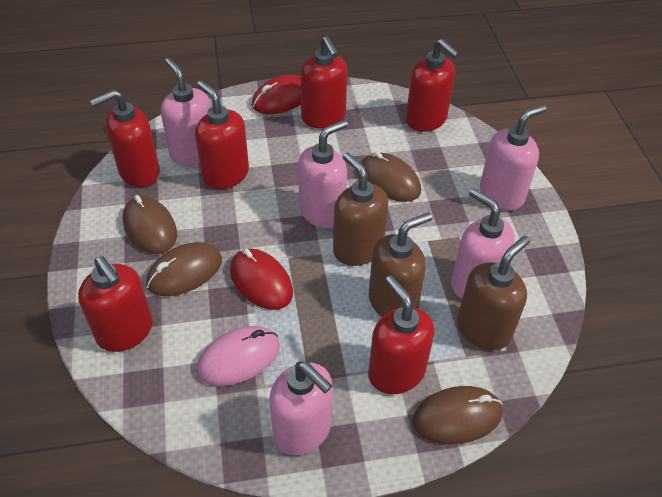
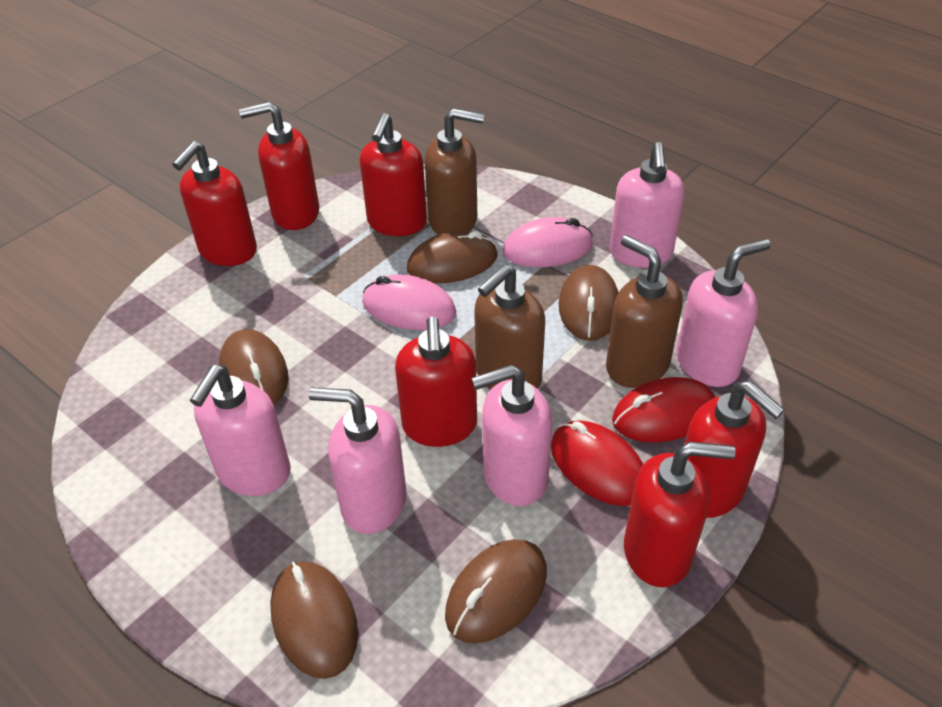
brown mouse: 4 -> 5
pink mouse: 1 -> 2

